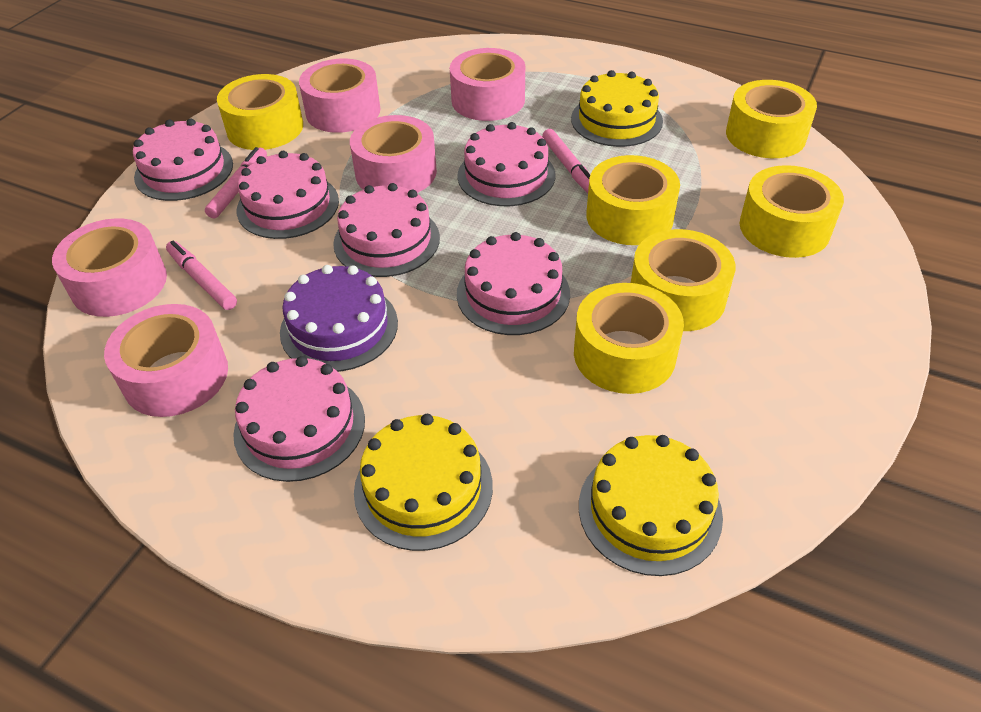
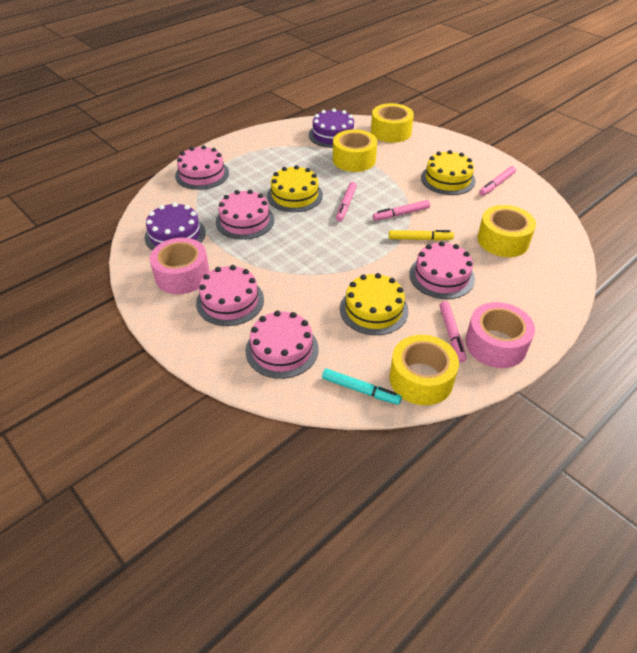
pink cake: 6 -> 5
pink marker: 3 -> 4
pink tape: 5 -> 2
purple cake: 1 -> 2
turquoise marker: 0 -> 1
yellow marker: 0 -> 1
yellow tape: 6 -> 4

